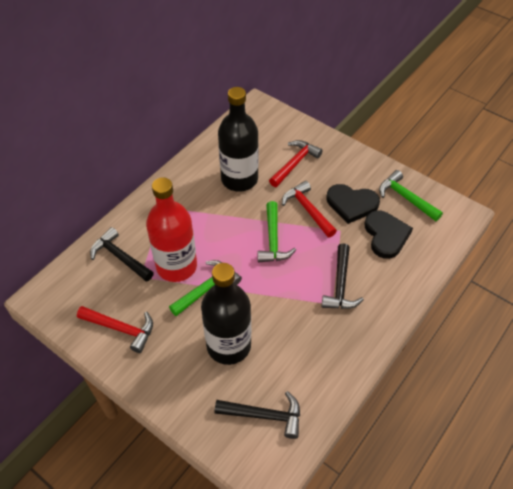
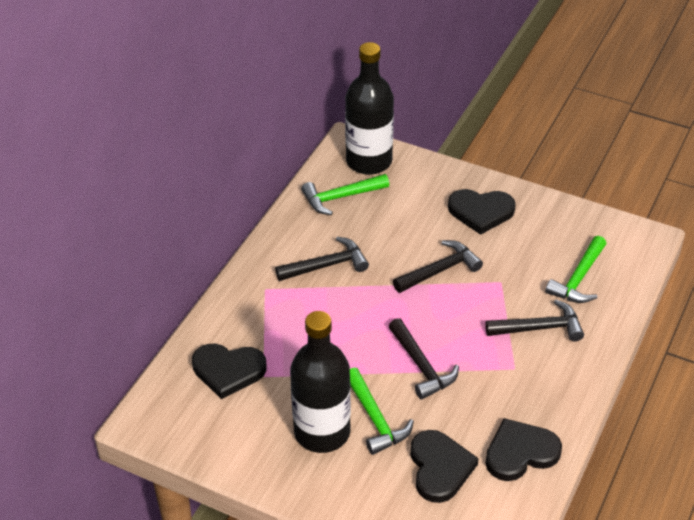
black hammer: 3 -> 4
black heart: 2 -> 4
red bottle: 1 -> 0
red hammer: 3 -> 0

